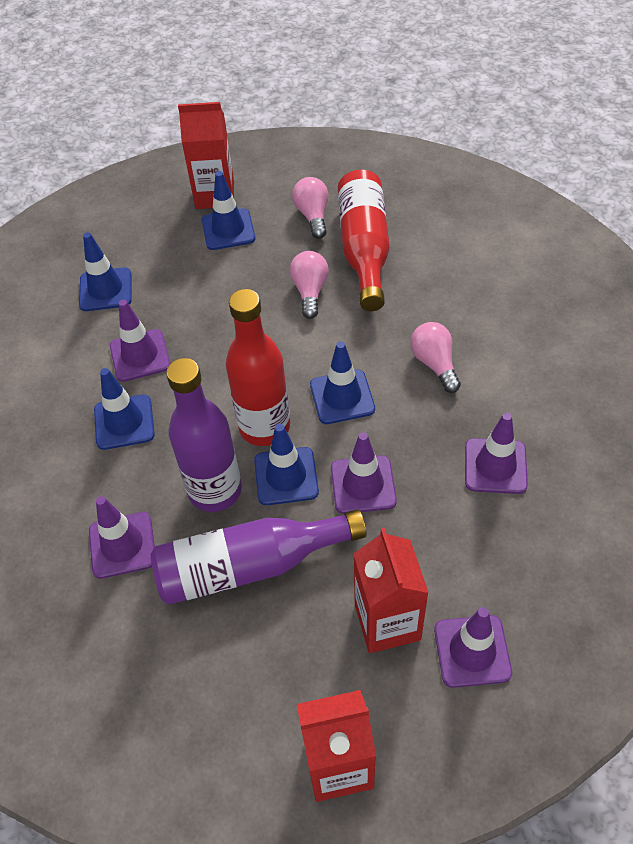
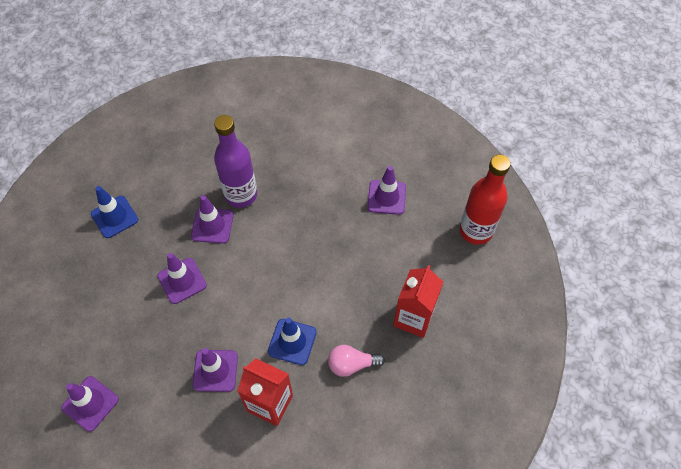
blue traffic cone: 5 -> 2
pink light bulb: 3 -> 1
purple bottle: 2 -> 1
red bottle: 2 -> 1
red carton: 3 -> 2

